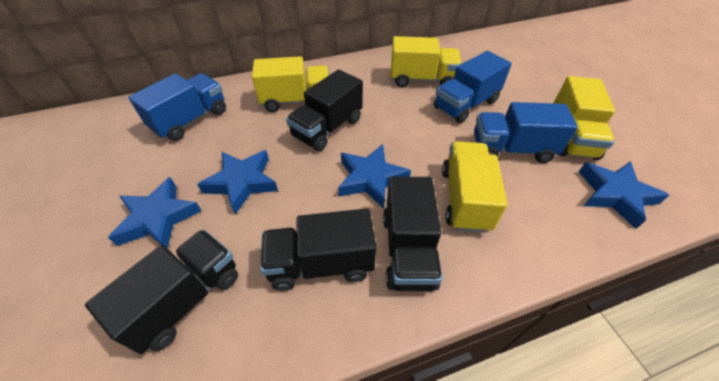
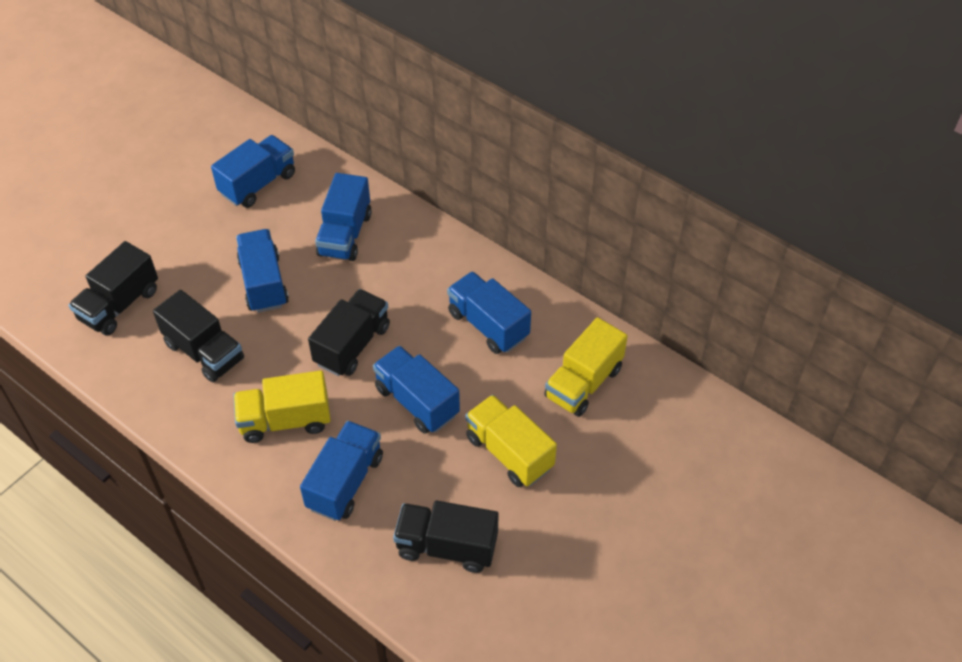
blue star: 4 -> 0
blue truck: 3 -> 6
yellow truck: 4 -> 3

